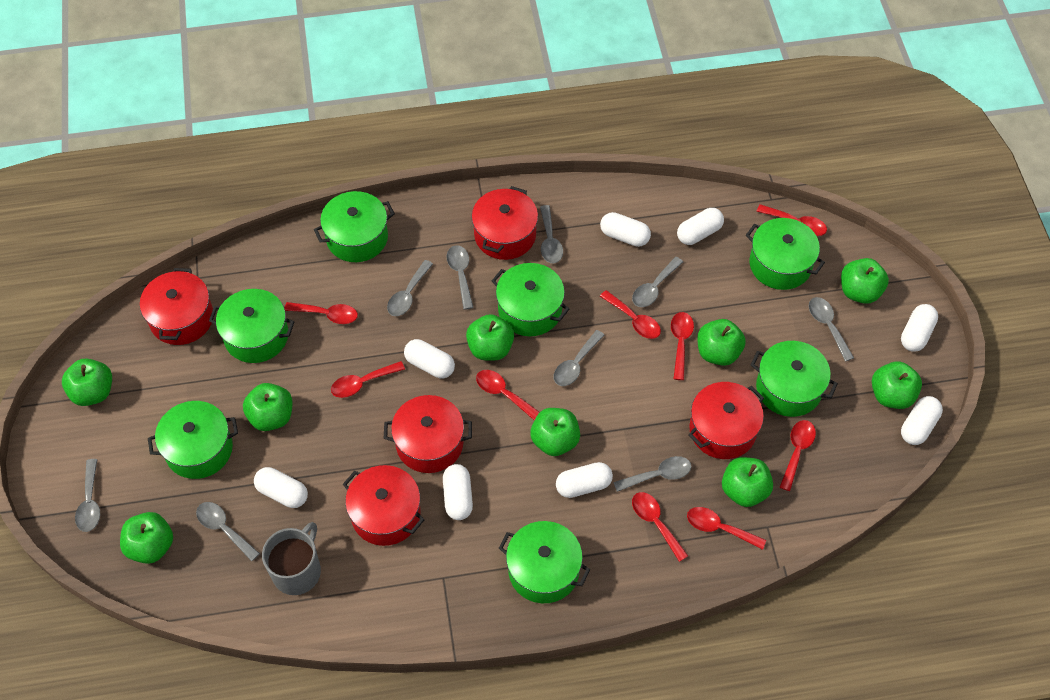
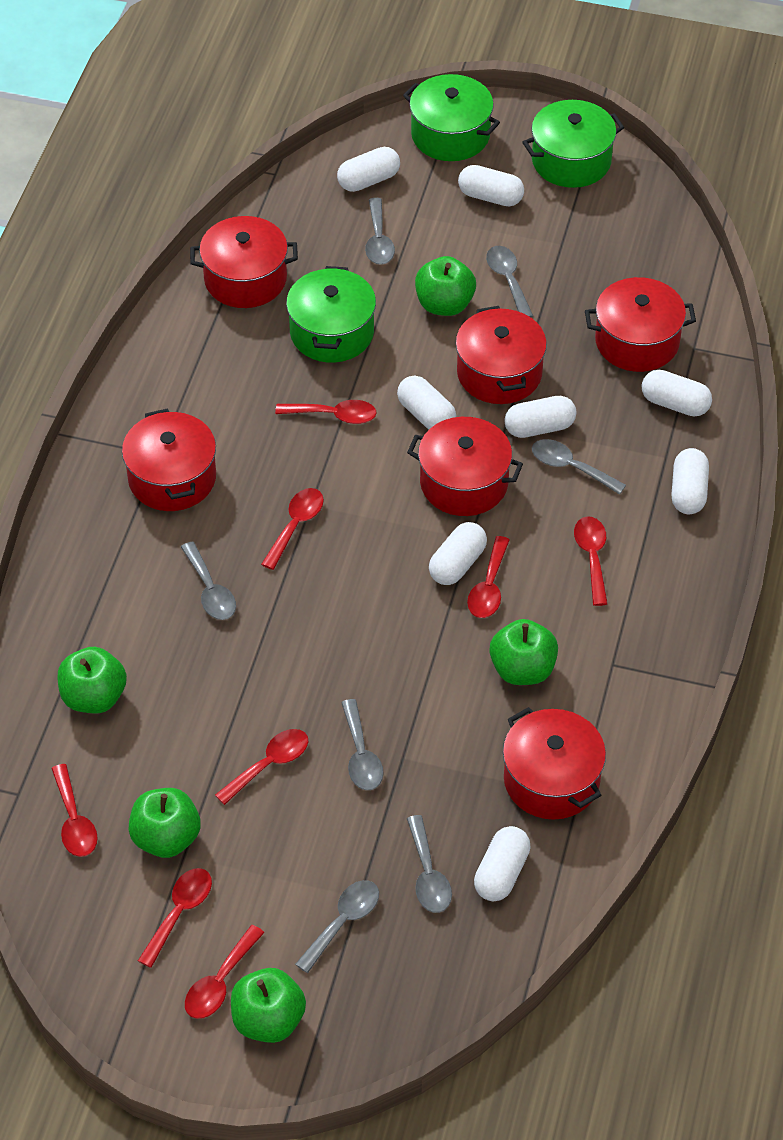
green apple: 9 -> 5
green pot: 7 -> 3
grey mug: 1 -> 0
grey spoon: 9 -> 7
red pot: 5 -> 6
red spoon: 9 -> 8

